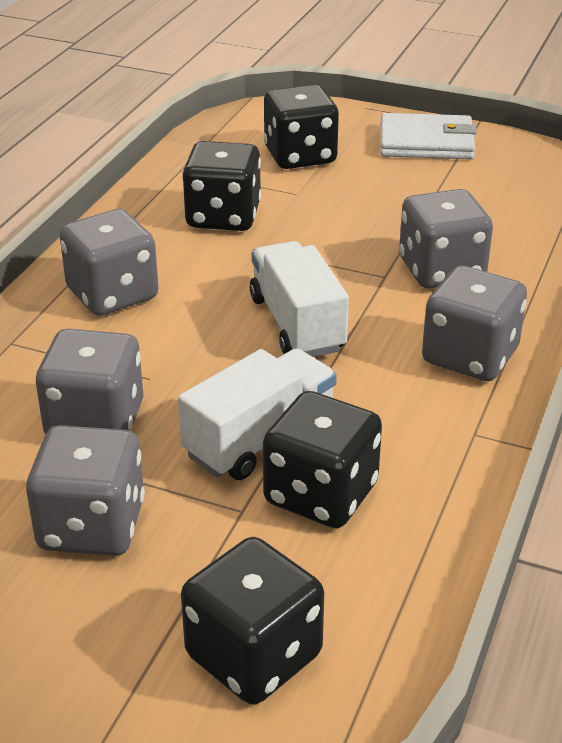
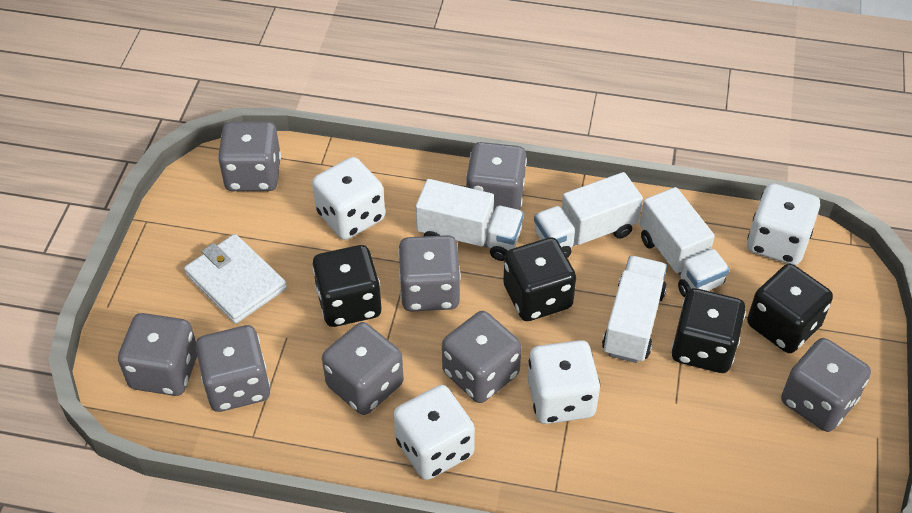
grey dice: 5 -> 8
white dice: 0 -> 4
white truck: 2 -> 4

